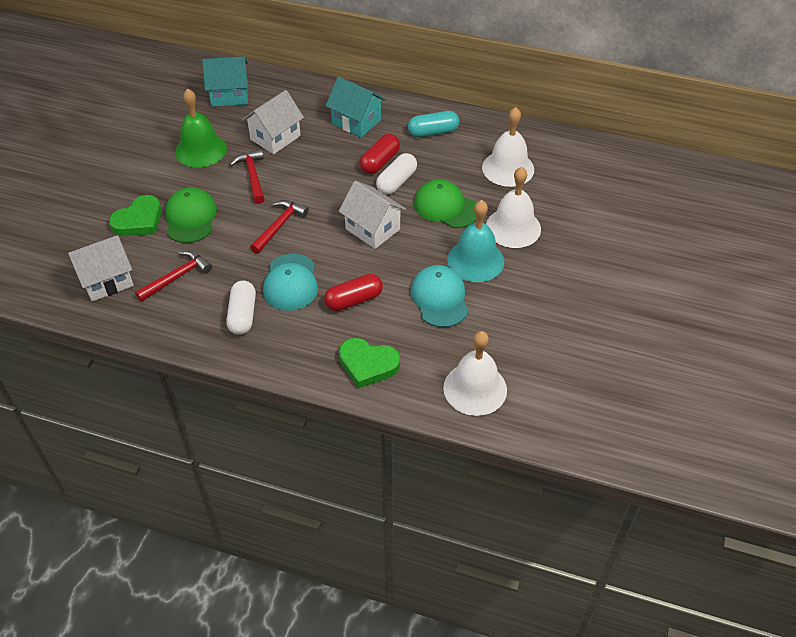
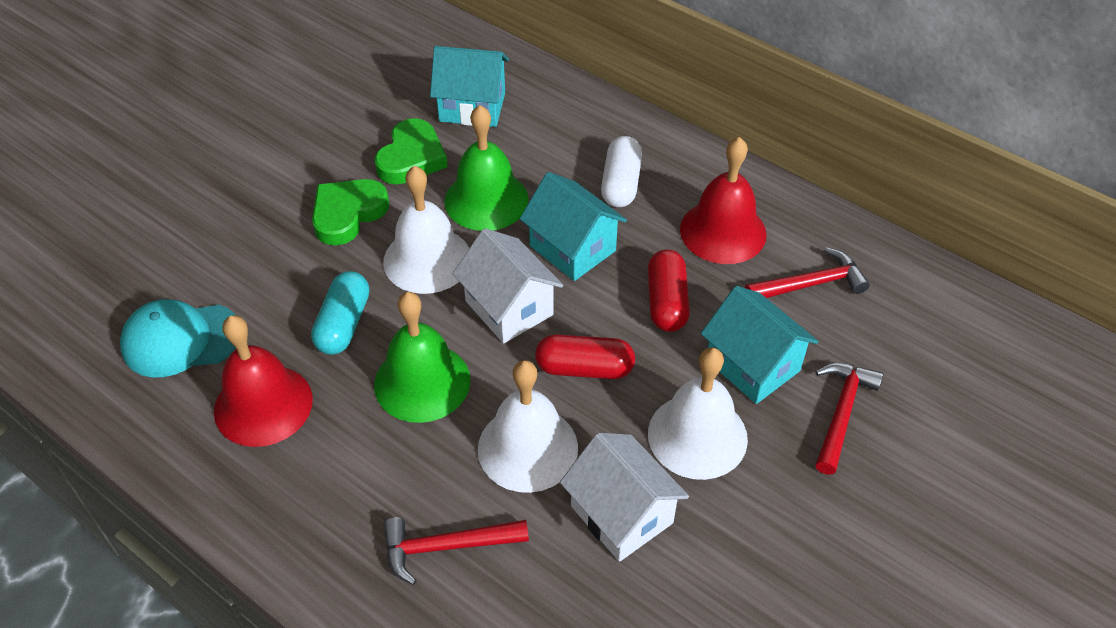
green bell: 1 -> 2
green cap: 2 -> 0
red bell: 0 -> 2
turquoise bell: 1 -> 0
turquoise cap: 2 -> 1
turquoise house: 2 -> 3
white capsule: 2 -> 1
white house: 3 -> 2

